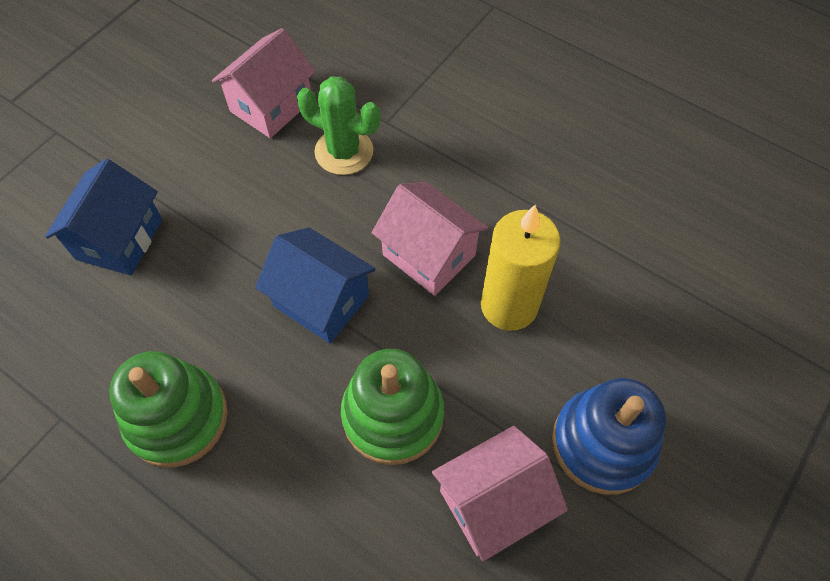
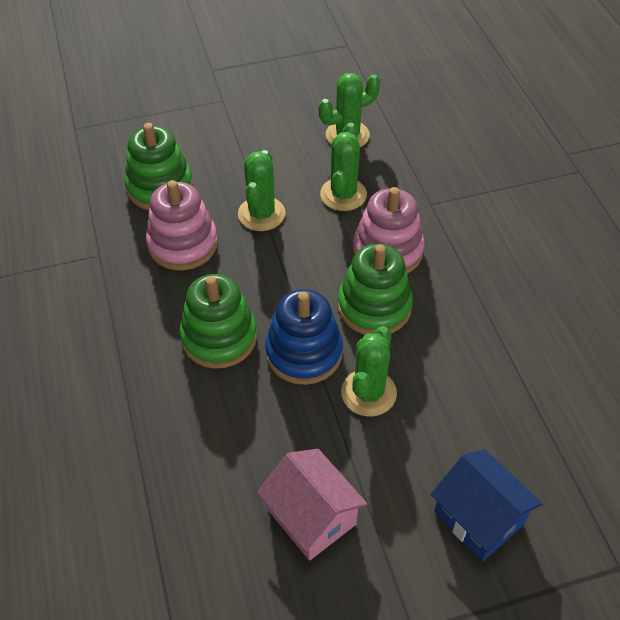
blue house: 2 -> 1
green cactus: 1 -> 4
green stacking toy: 2 -> 3
pink house: 3 -> 1
pink stacking toy: 0 -> 2
yellow candle: 1 -> 0

